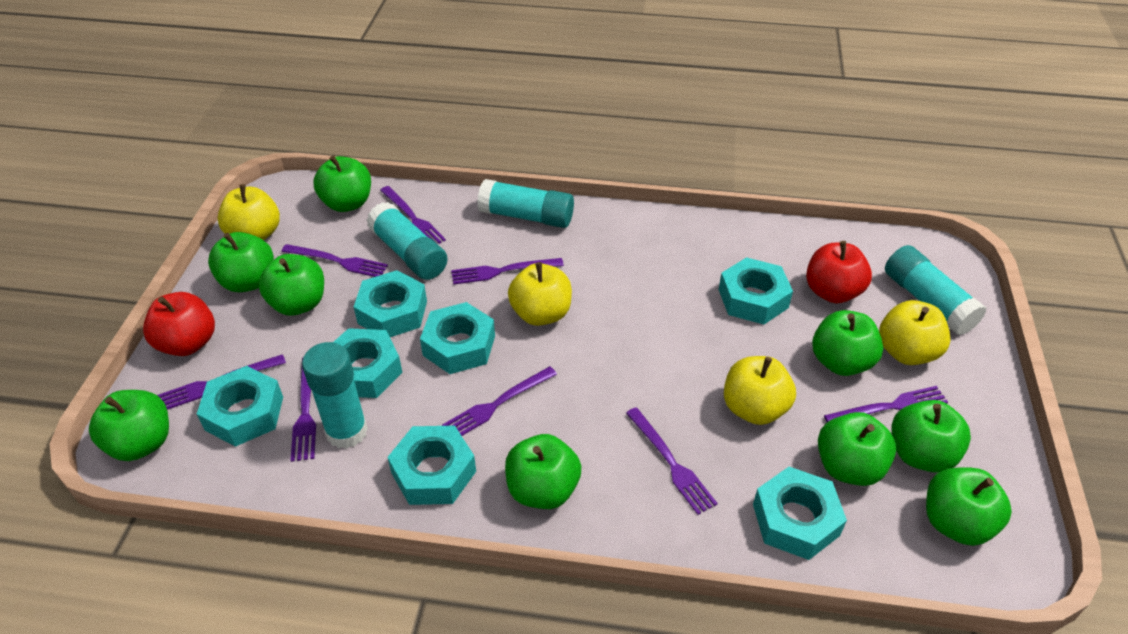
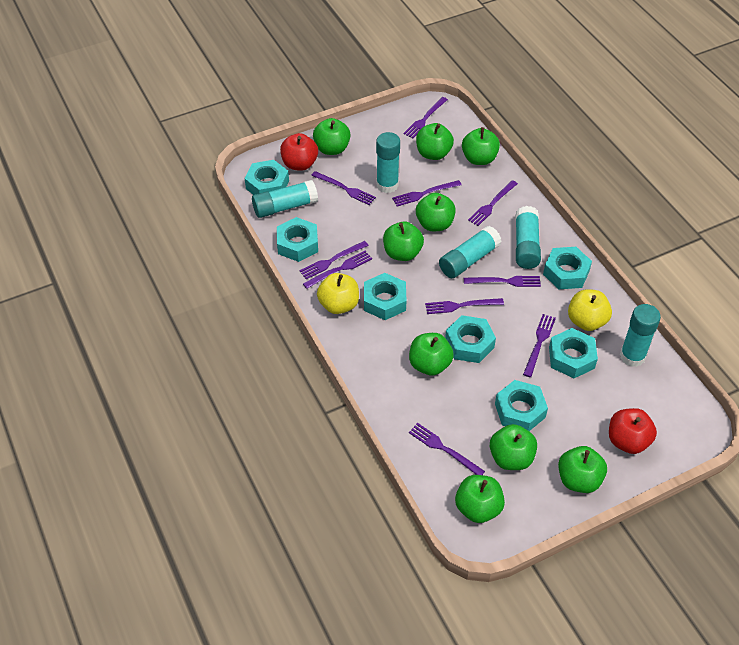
purple fork: 8 -> 10
turquoise glue stick: 4 -> 5
yellow apple: 4 -> 2

